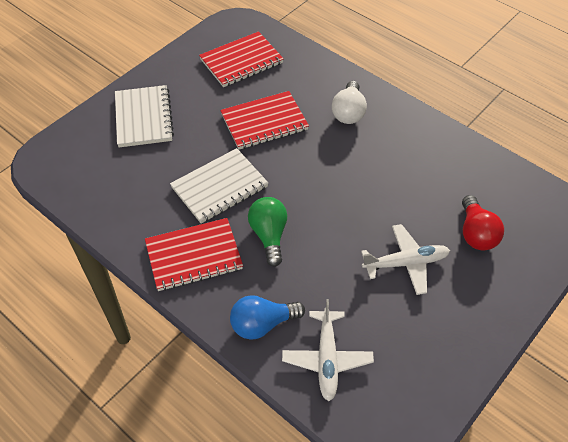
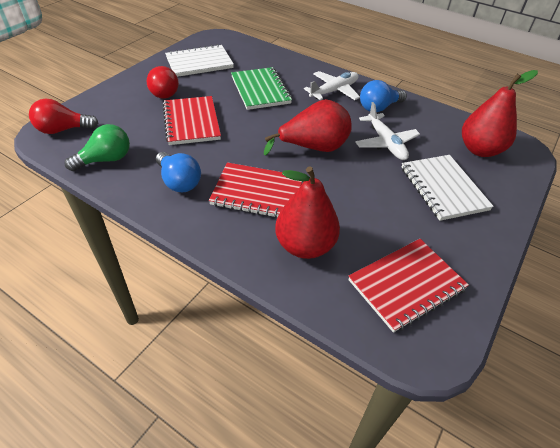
blue light bulb: 1 -> 2
green notebook: 0 -> 1
red light bulb: 1 -> 2
red pear: 0 -> 3
white light bulb: 1 -> 0

